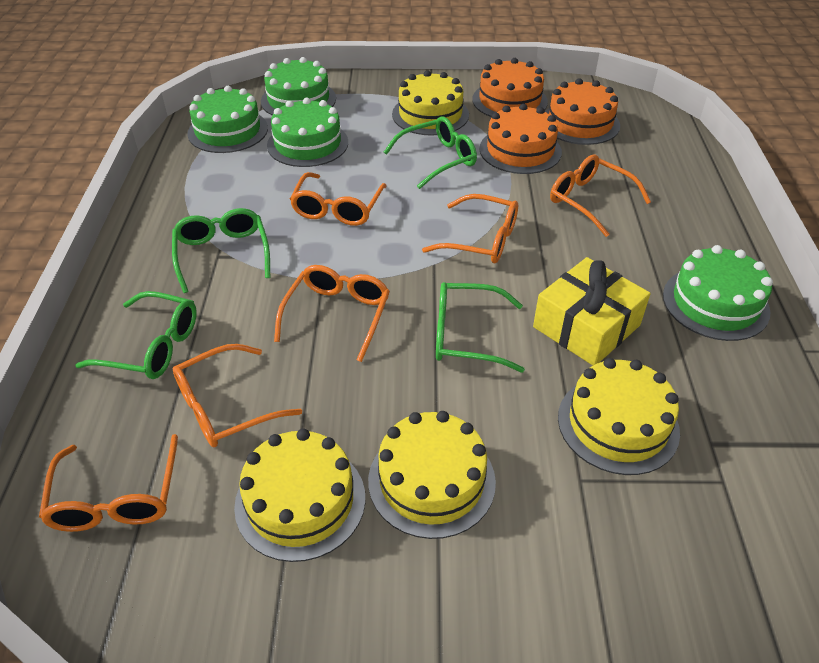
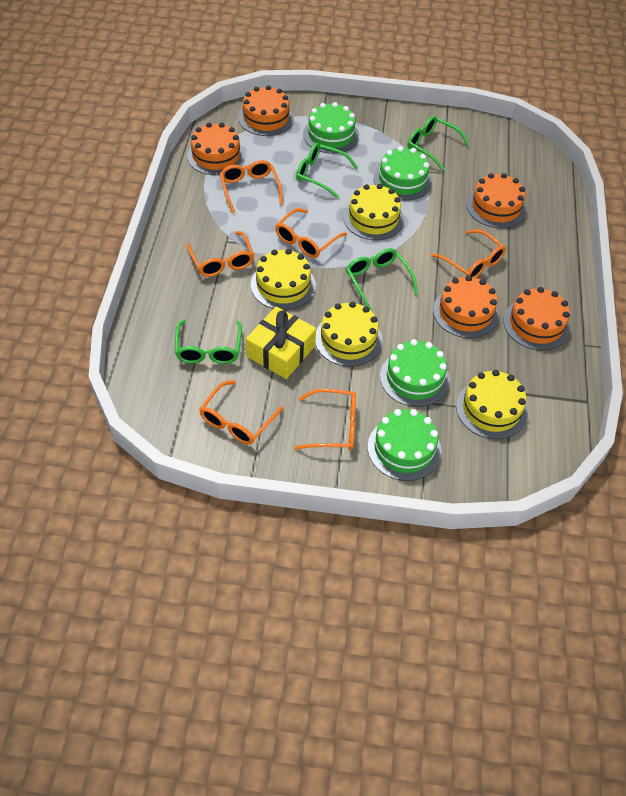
orange cake: 3 -> 5

